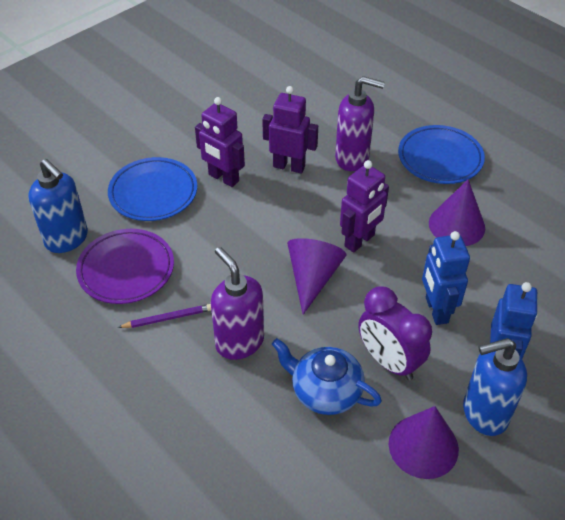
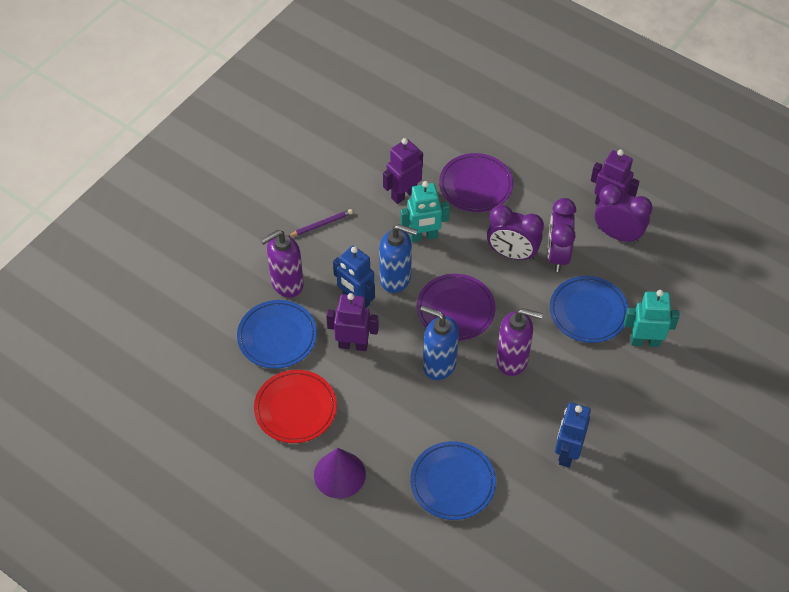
blue plate: 2 -> 3
blue teapot: 1 -> 0
purple clock: 1 -> 3
purple cone: 3 -> 1
purple plate: 1 -> 2
red plate: 0 -> 1
turquoise robot: 0 -> 2

